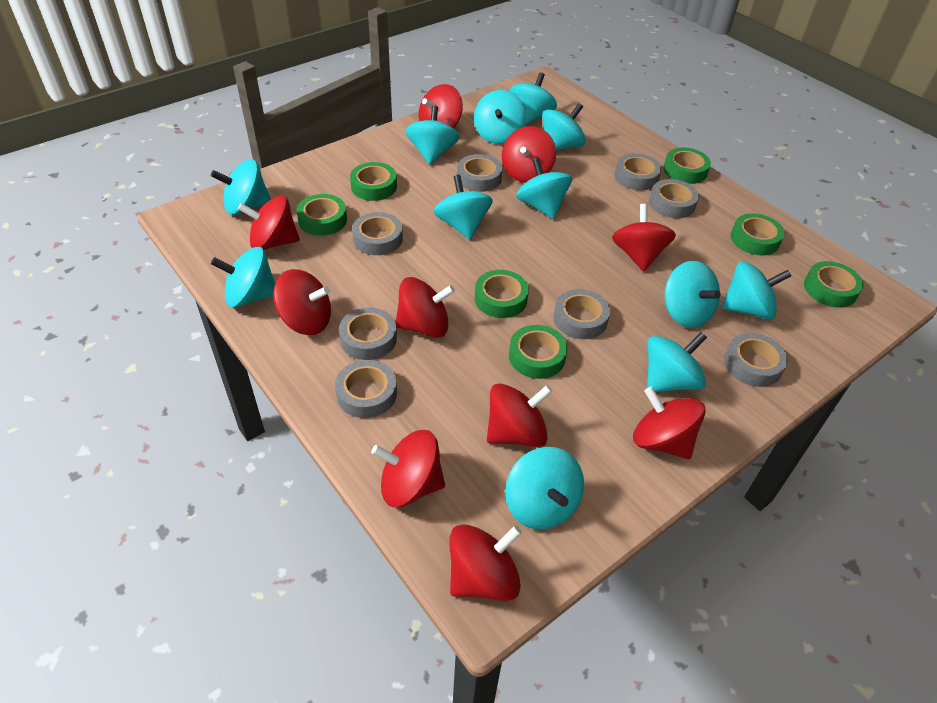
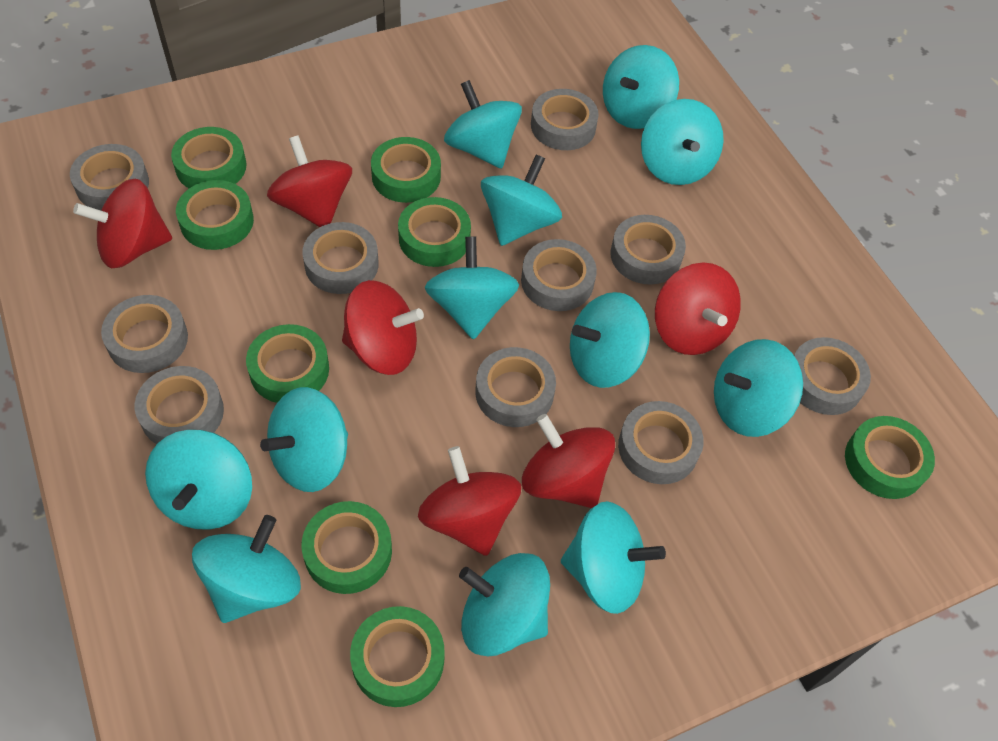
green tape: 7 -> 8
grey tape: 8 -> 10
red spinning top: 10 -> 6

